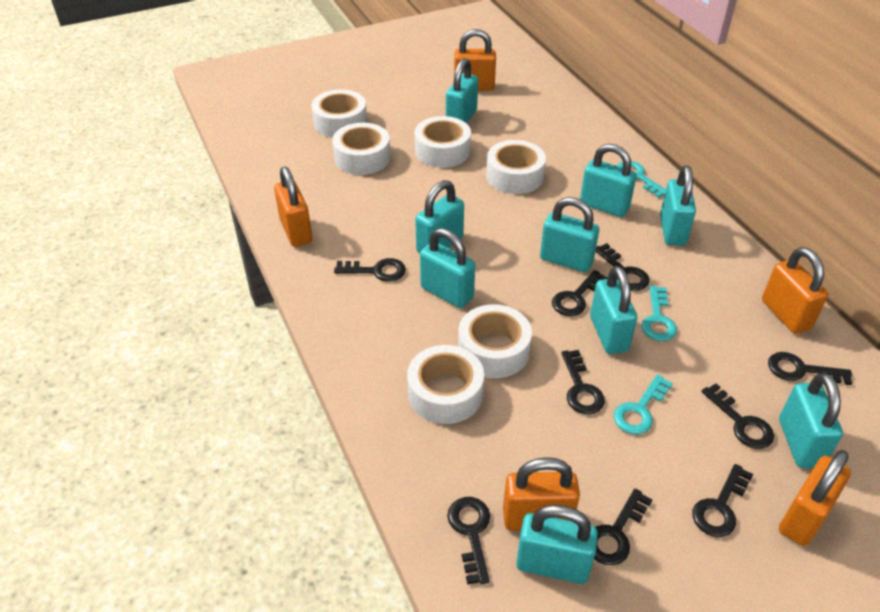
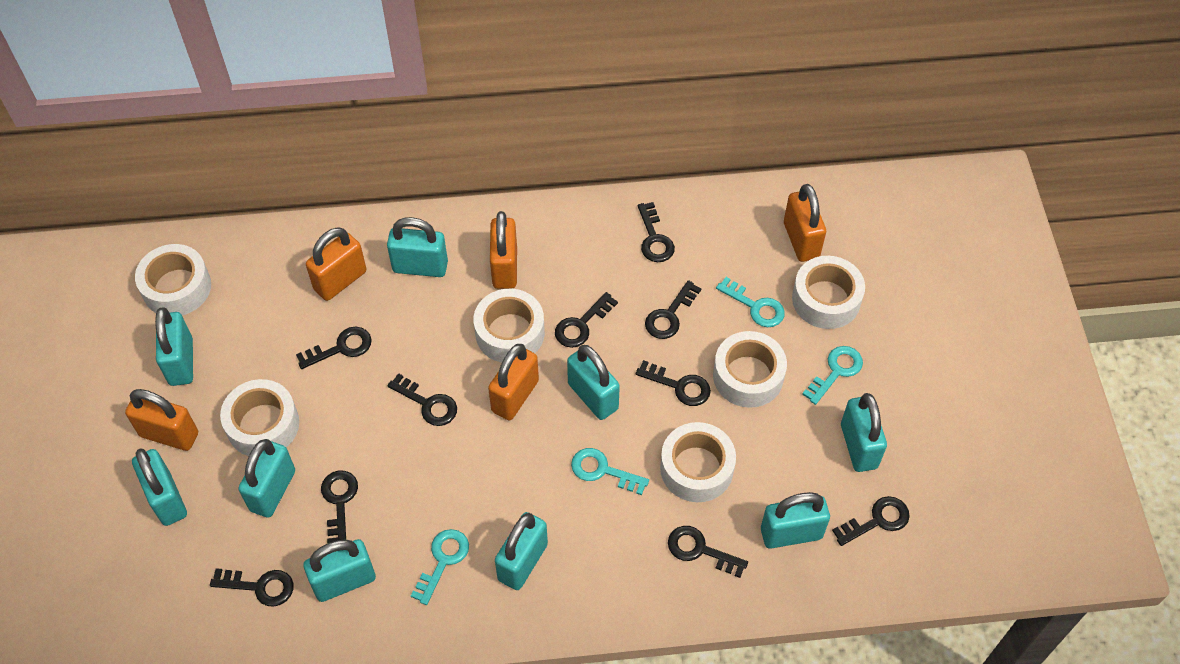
black key: 9 -> 10
turquoise key: 3 -> 4

